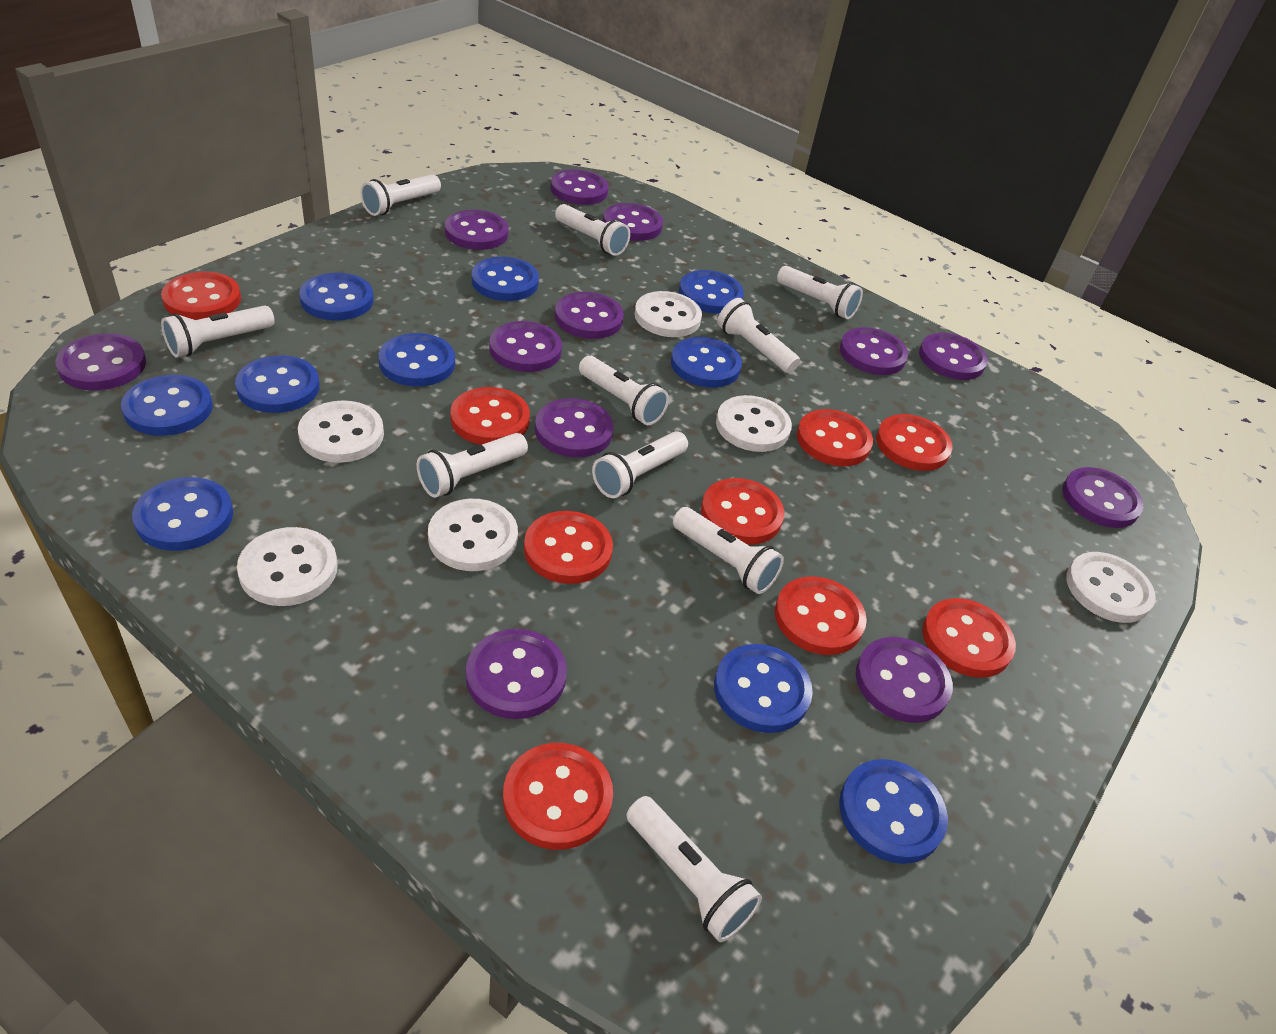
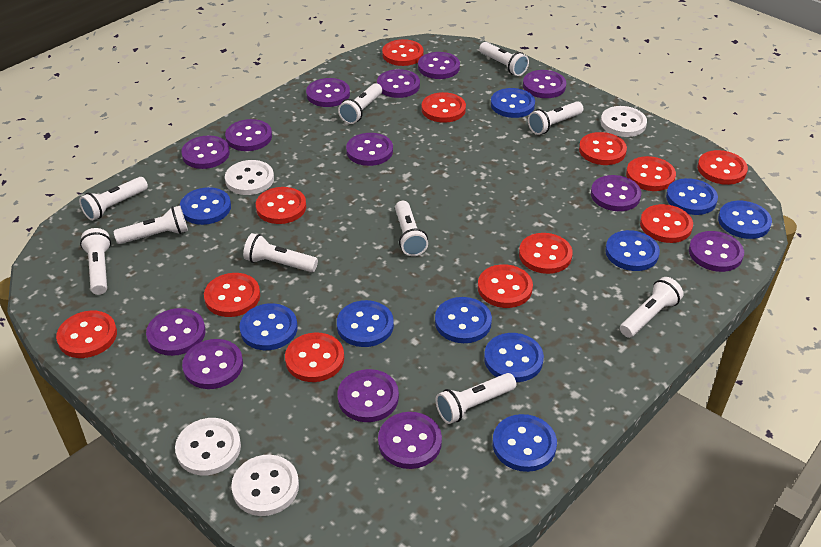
purple button: 12 -> 13
red button: 9 -> 12
white button: 6 -> 4

